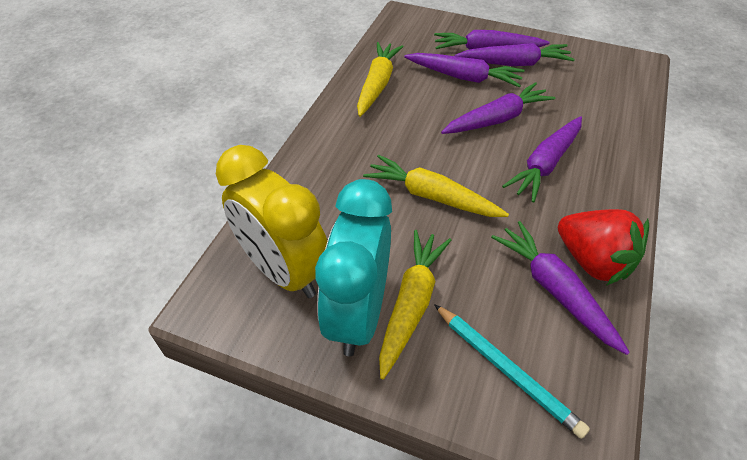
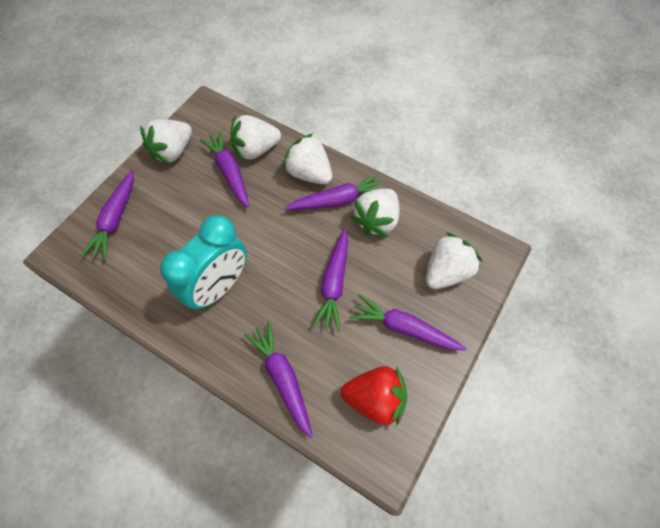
turquoise pencil: 1 -> 0
white strawberry: 0 -> 5
yellow carrot: 3 -> 0
yellow clock: 1 -> 0

